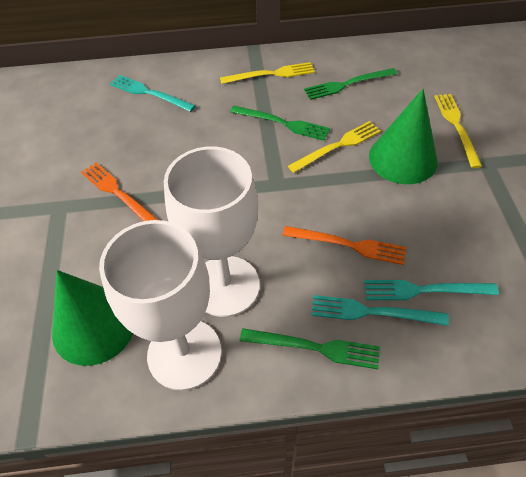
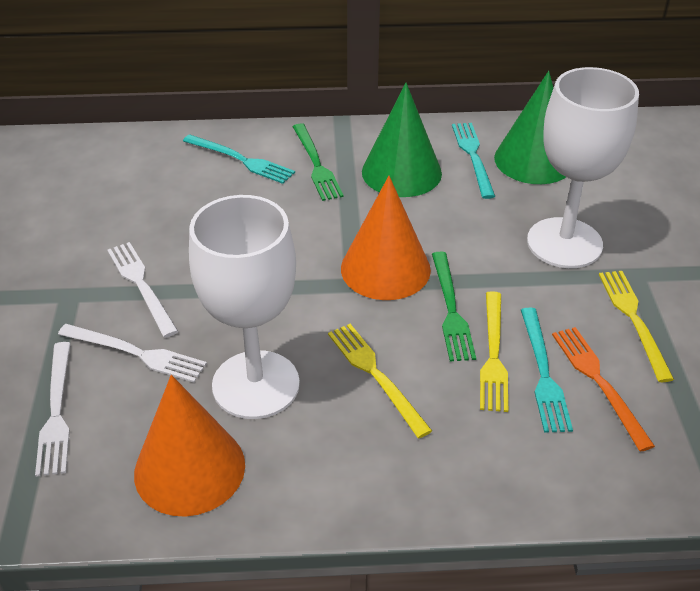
green fork: 3 -> 2
orange cone: 0 -> 2
orange fork: 2 -> 1
white fork: 0 -> 3

